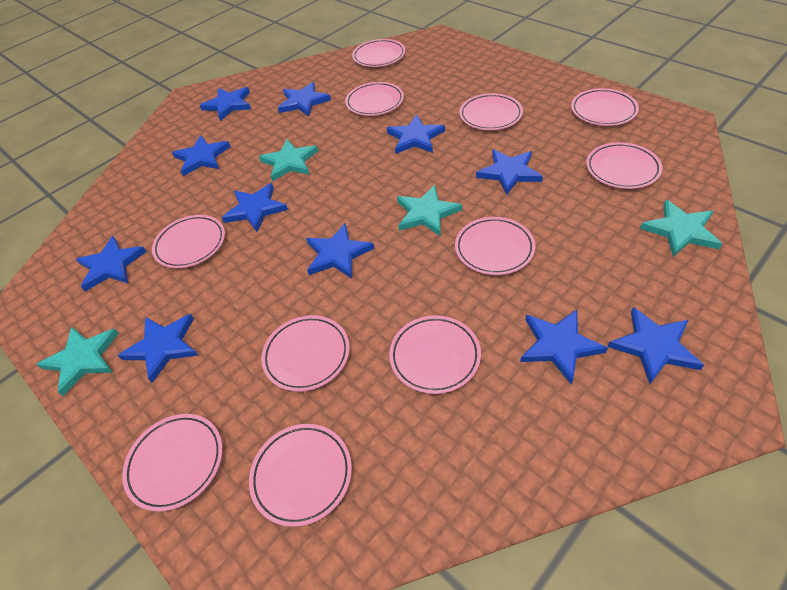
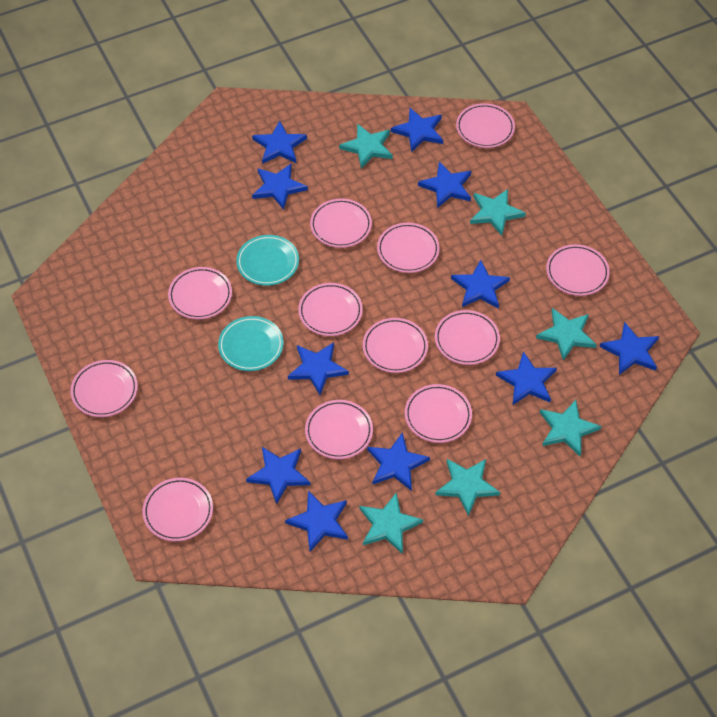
pink plate: 11 -> 12
turquoise plate: 0 -> 2
turquoise star: 4 -> 6

